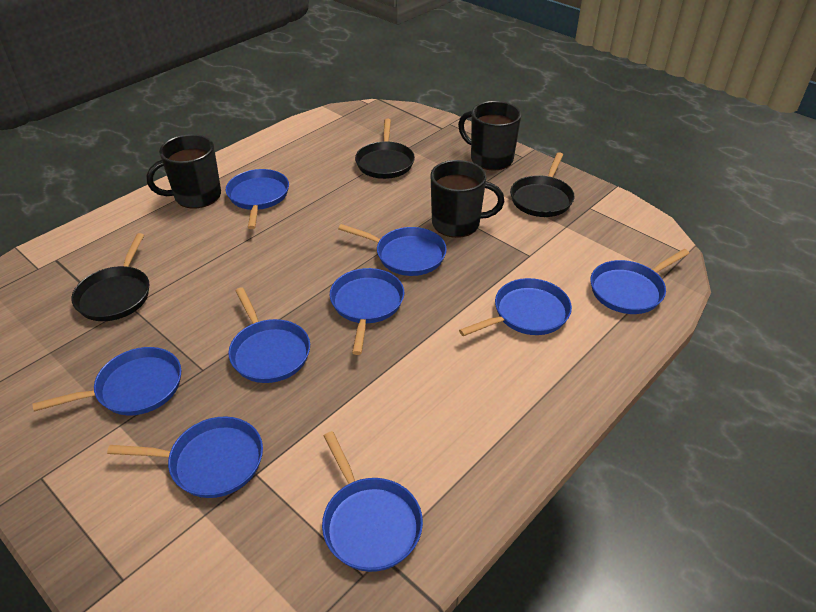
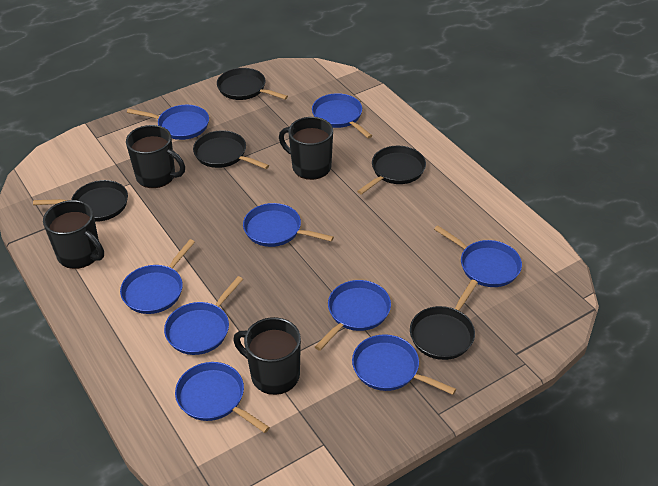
black mug: 3 -> 4
black pan: 3 -> 5

